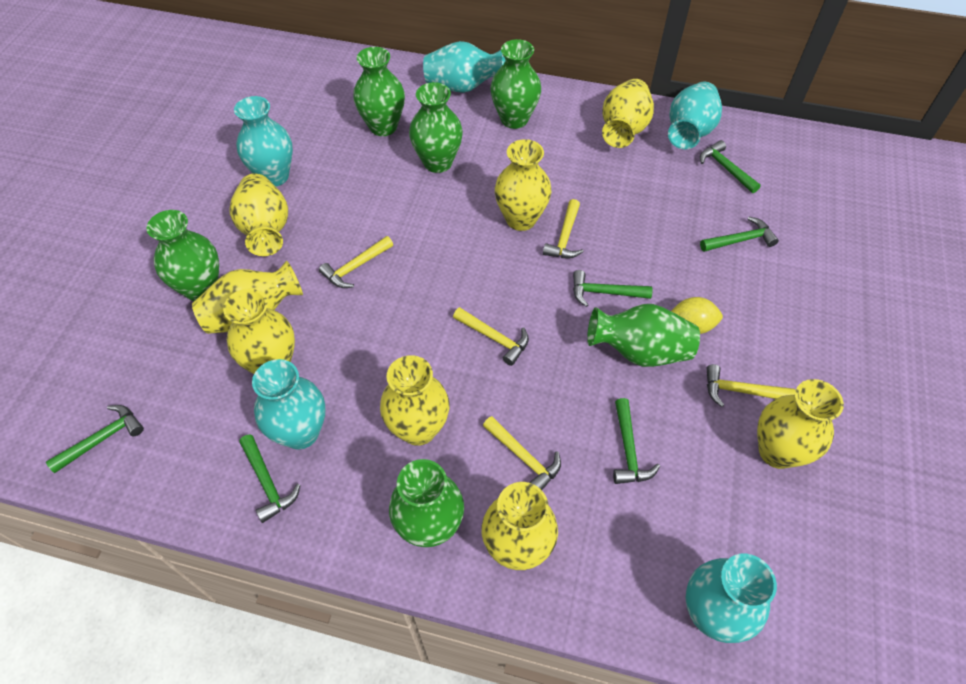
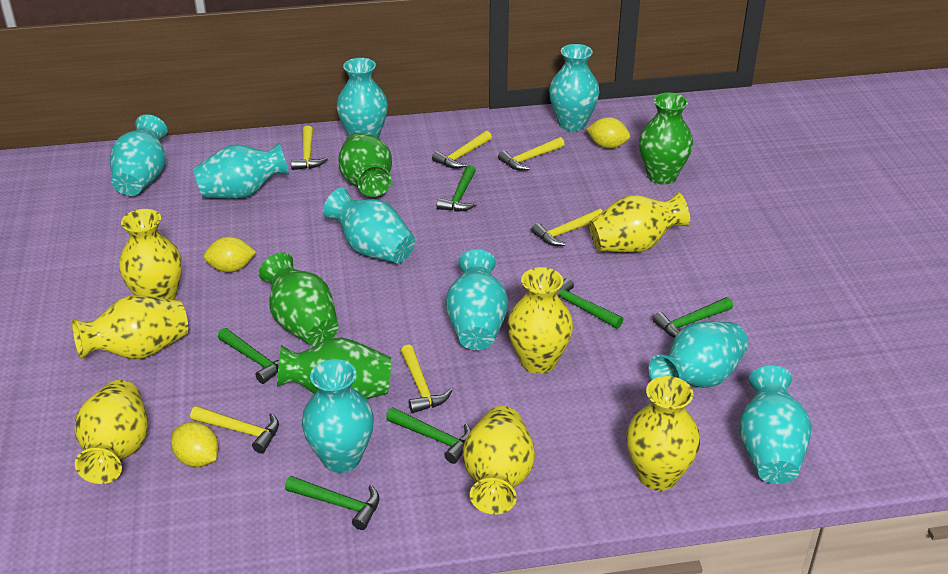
green vase: 6 -> 4
turquoise vase: 5 -> 9
yellow hammer: 5 -> 6
yellow lemon: 1 -> 3
yellow vase: 8 -> 7

